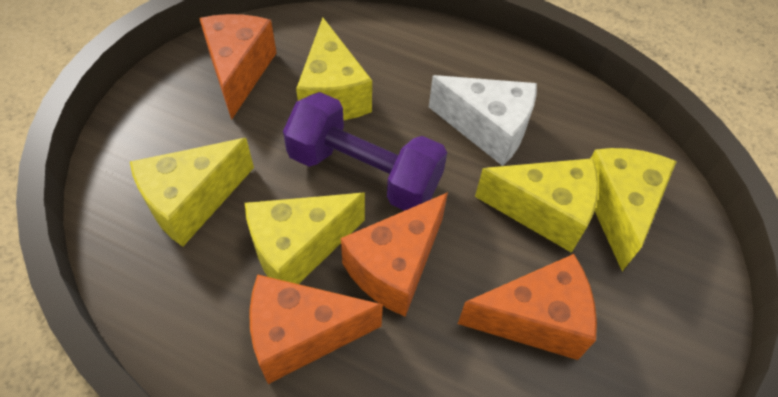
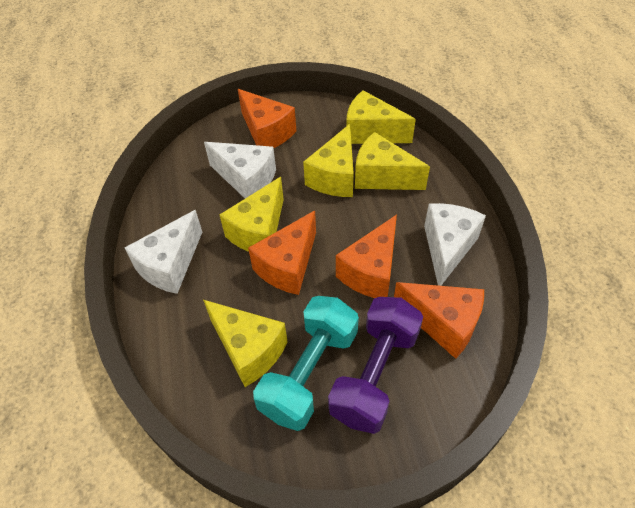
turquoise dumbbell: 0 -> 1
white cheese: 1 -> 3

